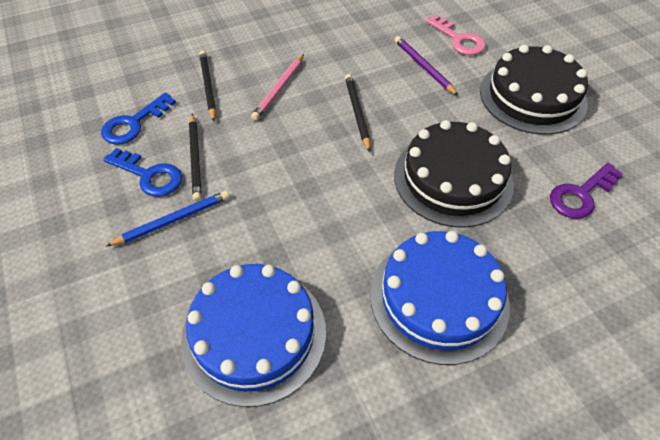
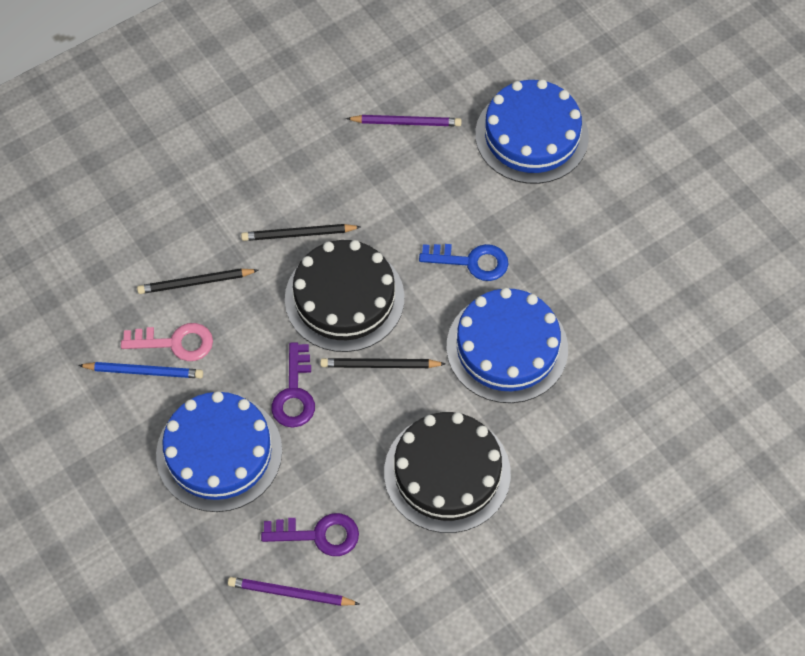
blue cake: 2 -> 3
blue key: 2 -> 1
pink pencil: 1 -> 0
purple key: 1 -> 2
purple pencil: 1 -> 2

